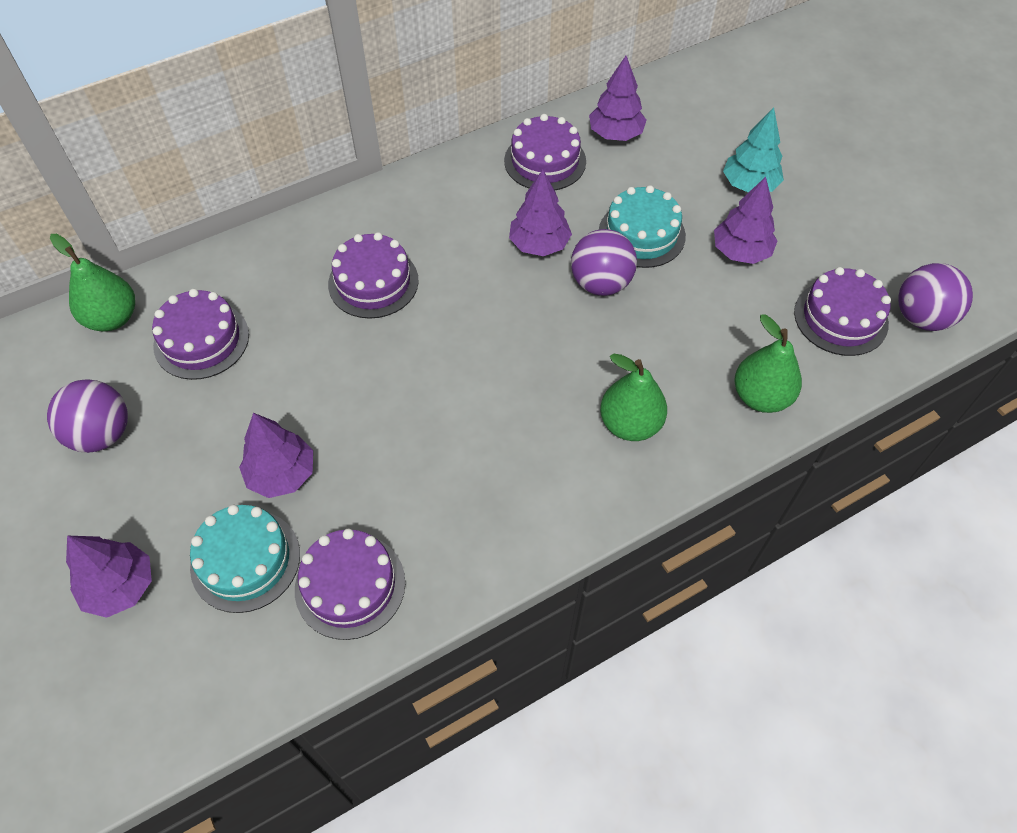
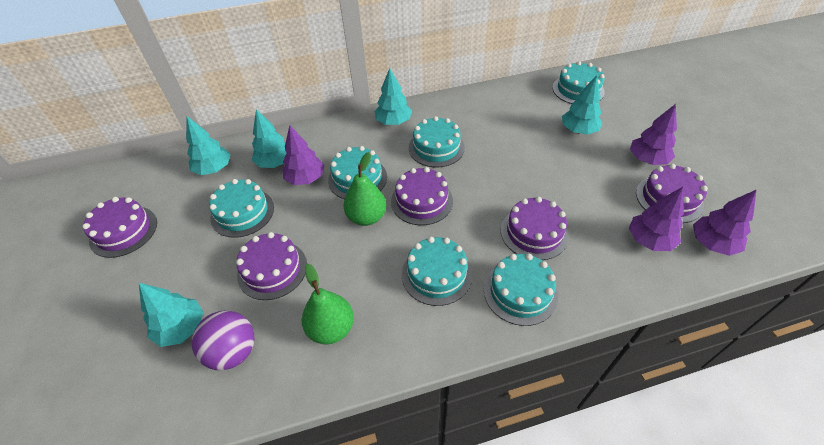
green pear: 3 -> 2
purple ball: 3 -> 1
purple tree: 5 -> 4
turquoise cake: 2 -> 6
turquoise tree: 1 -> 5

